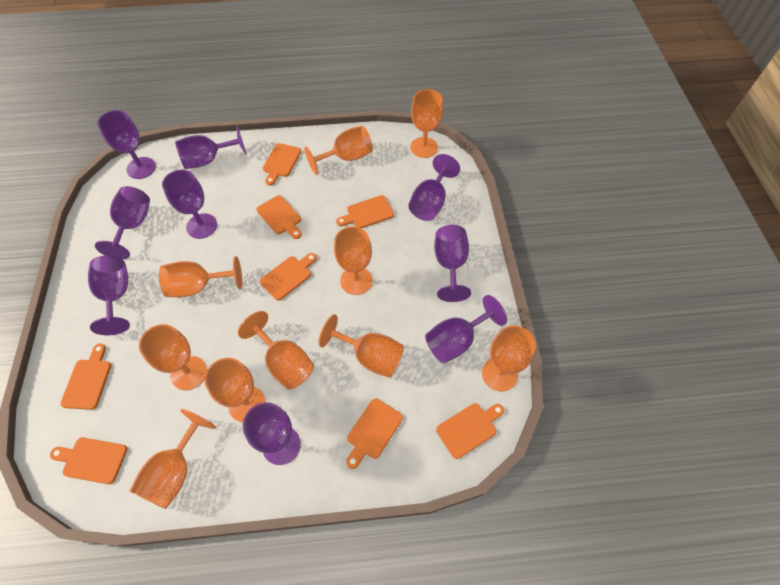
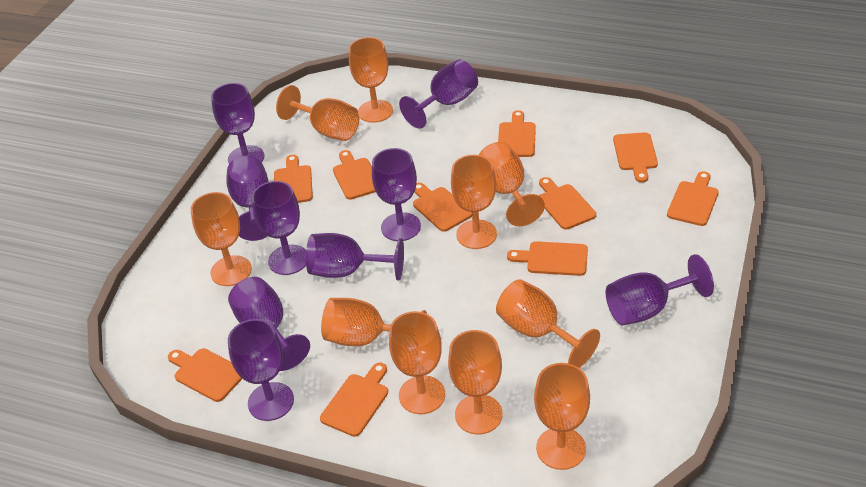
orange cutting board: 8 -> 10

